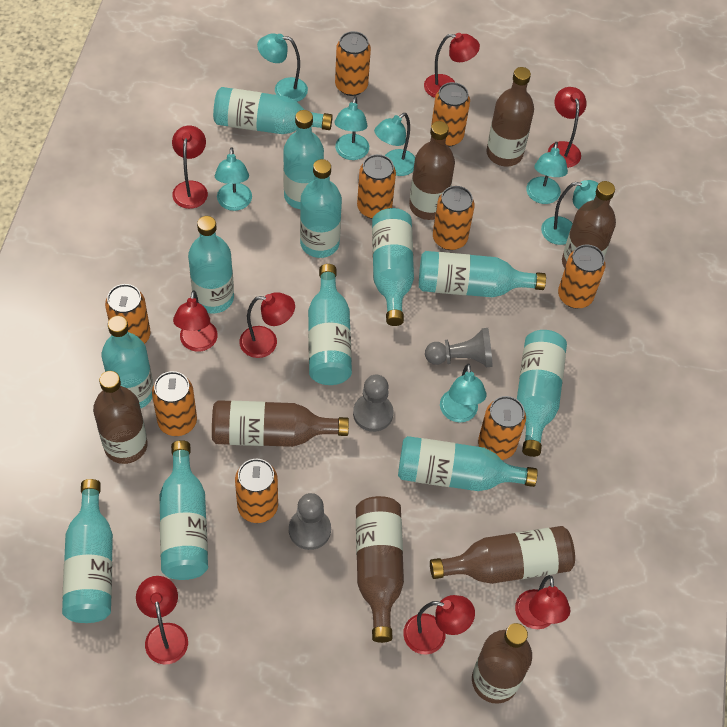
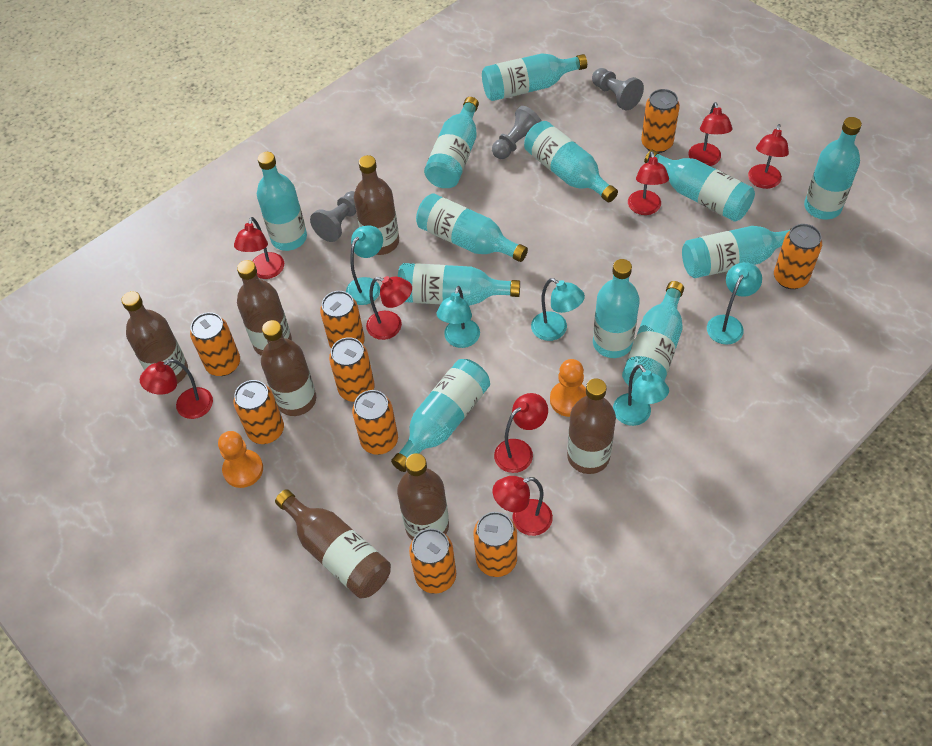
brown bottle: 8 -> 7
orange pawn: 0 -> 2
turquoise lamp: 7 -> 5

